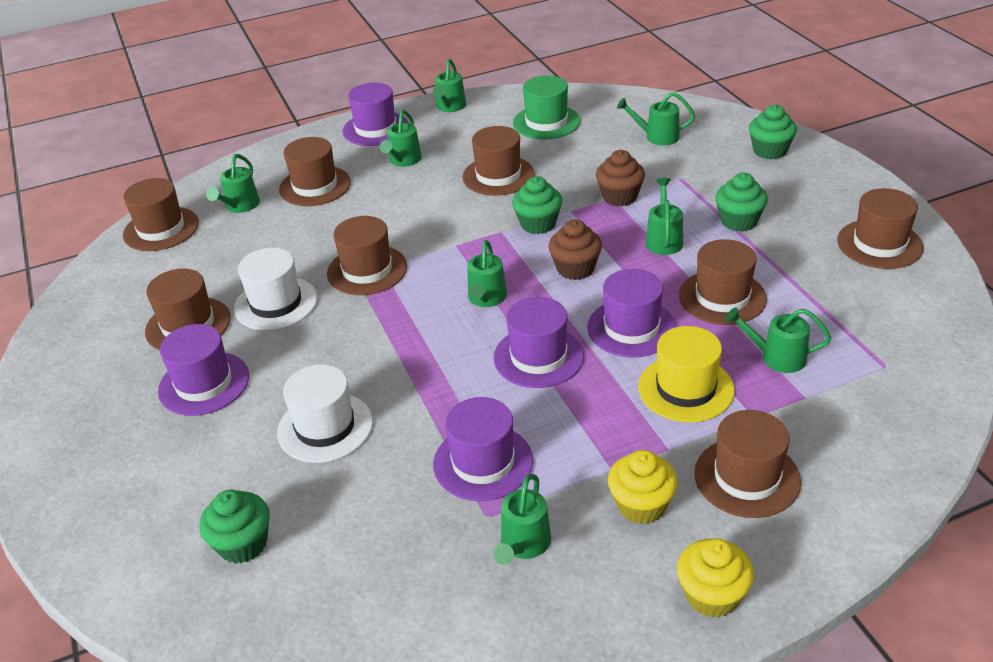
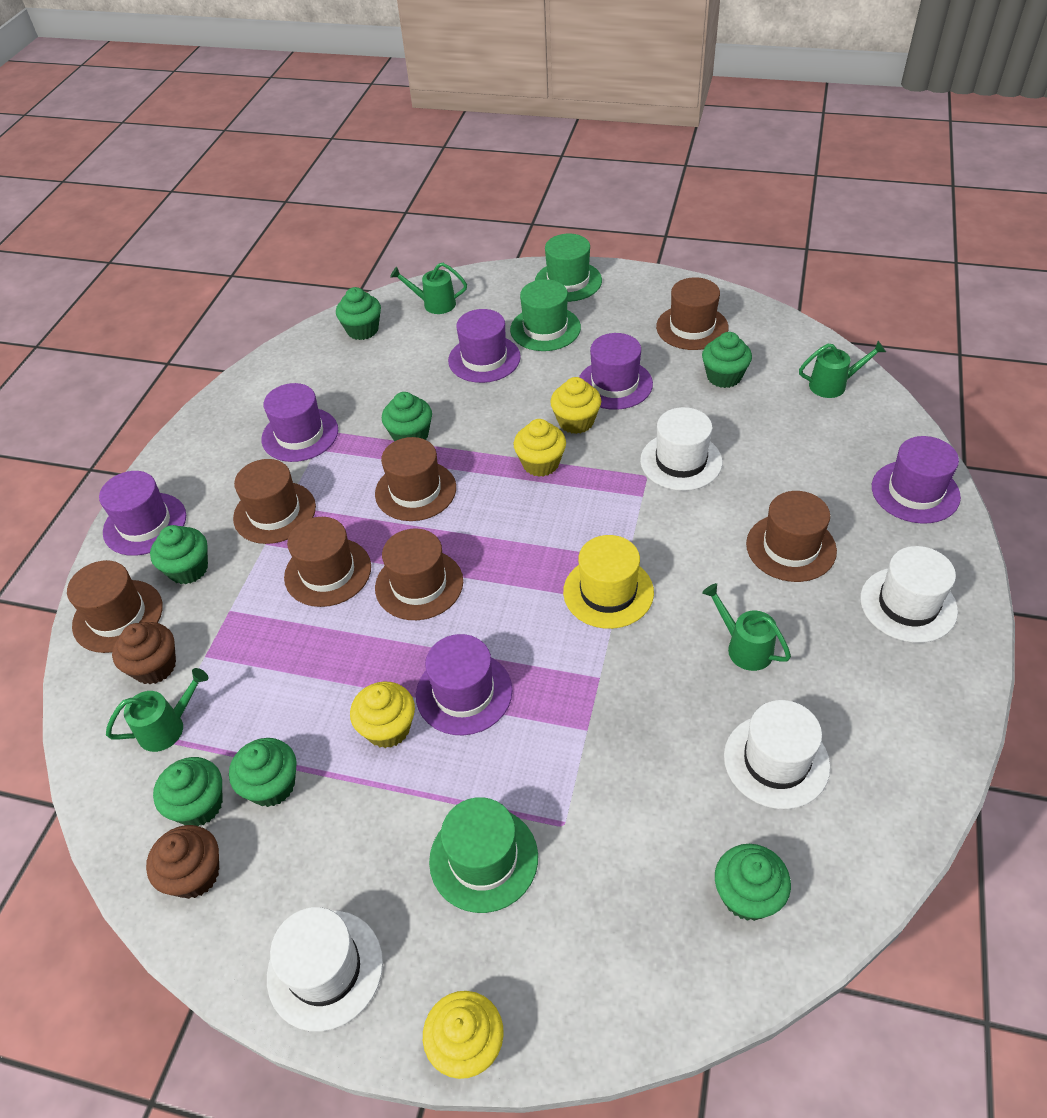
brown hat: 8 -> 7
green cupcake: 4 -> 7
green hat: 1 -> 3
green watering can: 8 -> 4
purple hat: 5 -> 6
white hat: 2 -> 4
yellow cupcake: 2 -> 4

